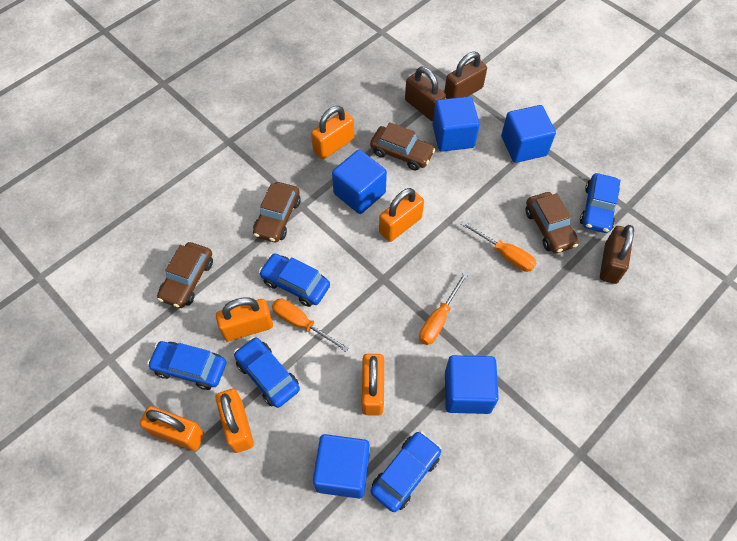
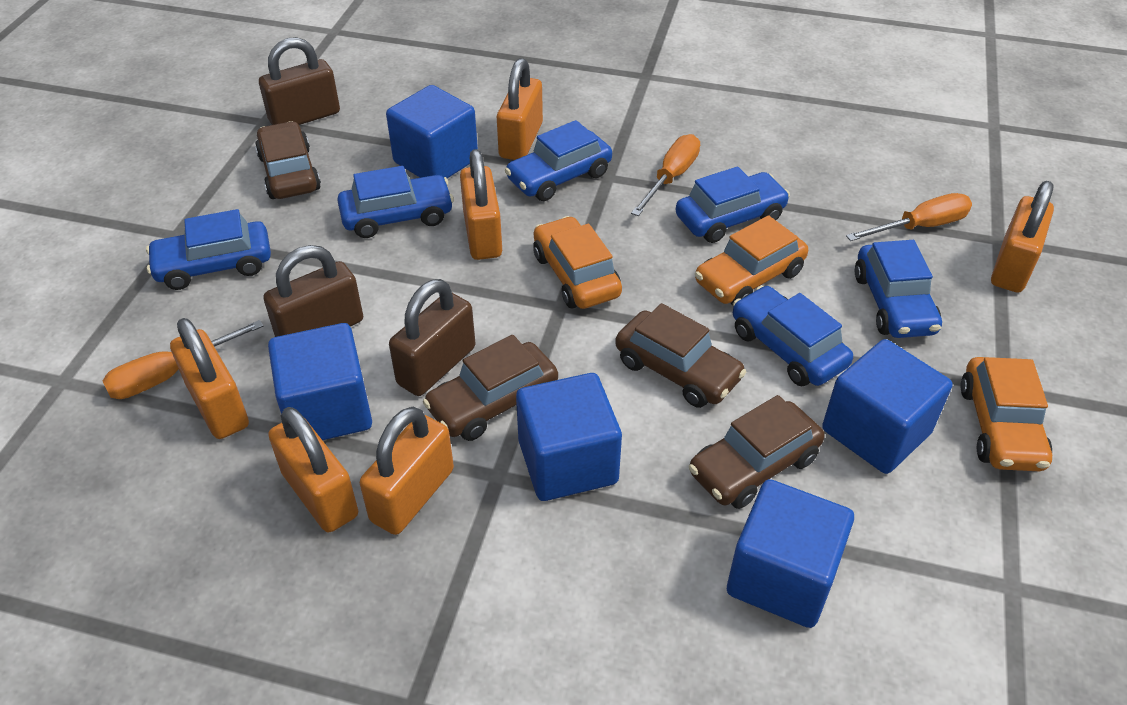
blue car: 5 -> 6
orange car: 0 -> 3

